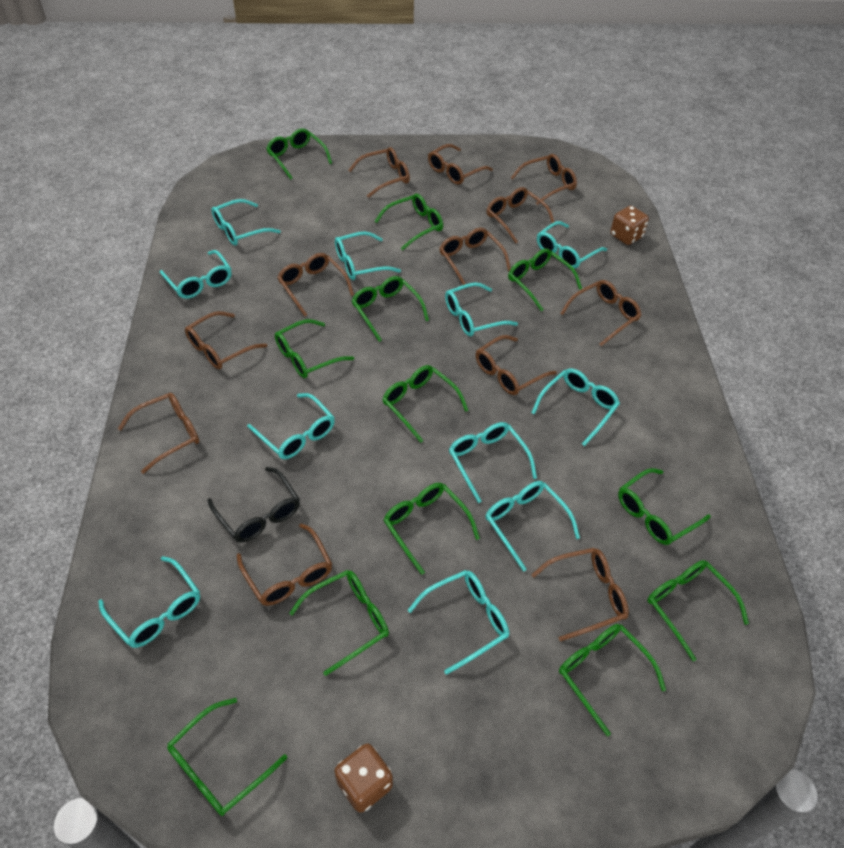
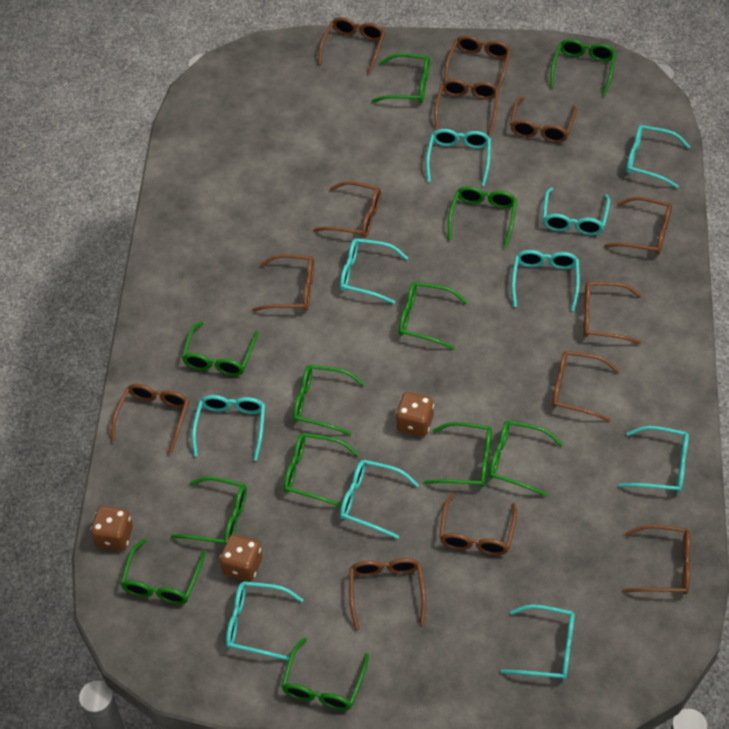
black glasses: 1 -> 0
brown dice: 2 -> 3
brown glasses: 12 -> 13
turquoise glasses: 11 -> 10

